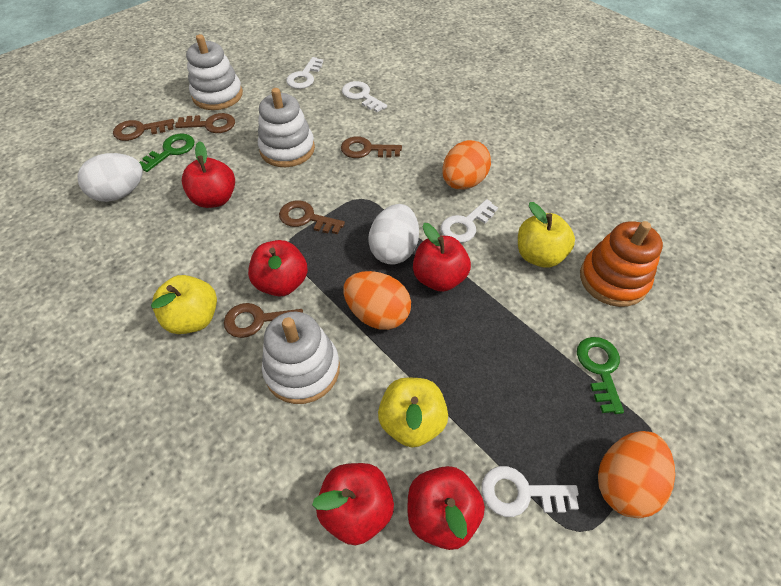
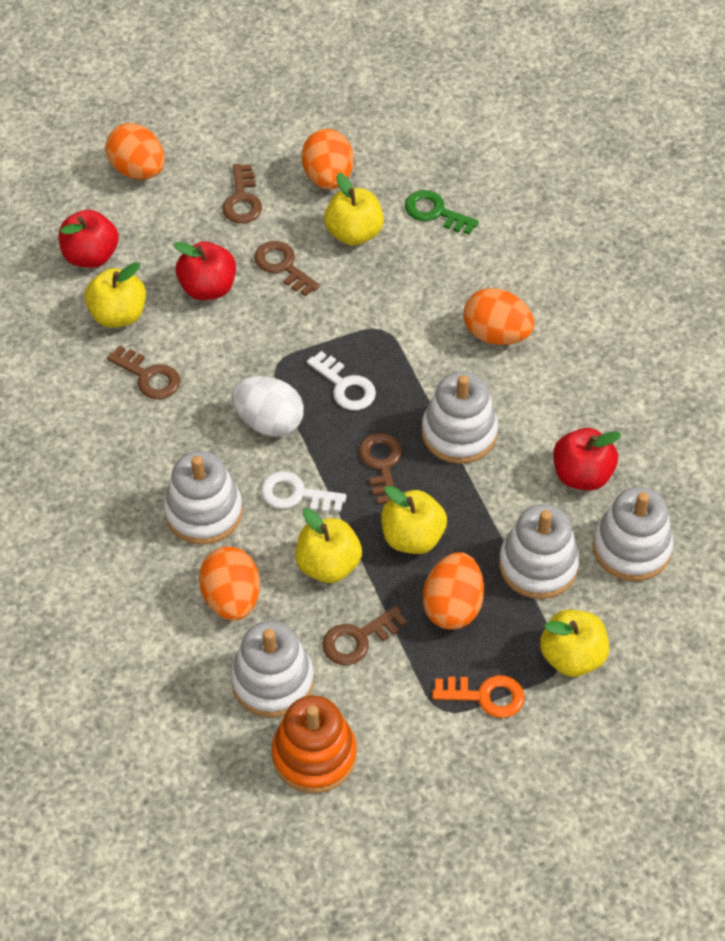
green key: 2 -> 1
orange egg: 3 -> 5
orange key: 0 -> 1
red apple: 5 -> 3
white egg: 2 -> 1
white key: 4 -> 2
white stacking toy: 3 -> 5
yellow apple: 3 -> 5

